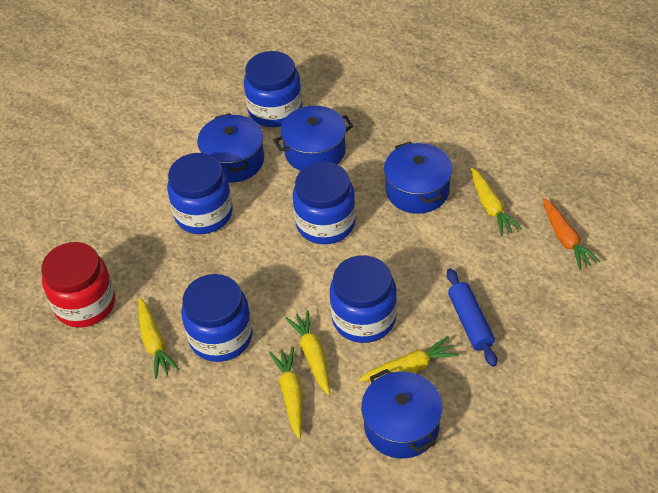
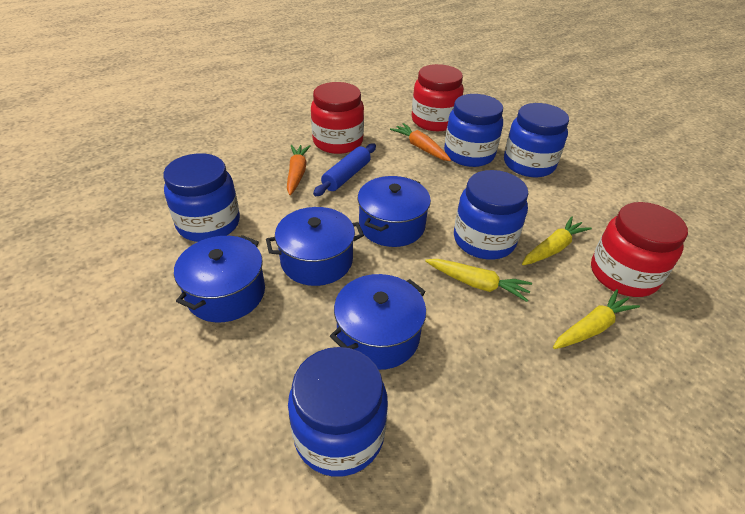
orange carrot: 1 -> 2
red jar: 1 -> 3
yellow carrot: 5 -> 3

